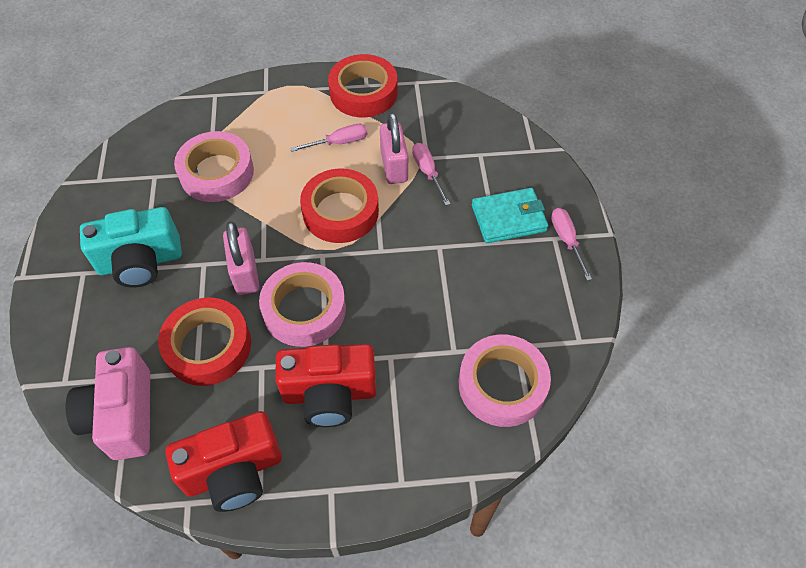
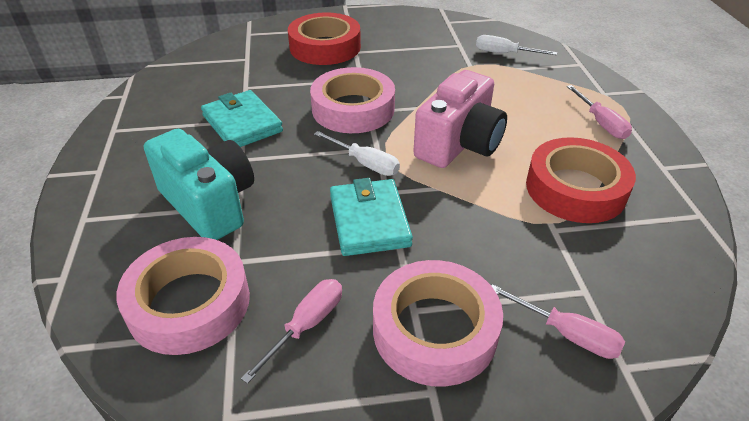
pink padlock: 2 -> 0
red camera: 2 -> 0
red tape: 3 -> 2
turquoise wallet: 1 -> 2
white screwdriver: 0 -> 2

